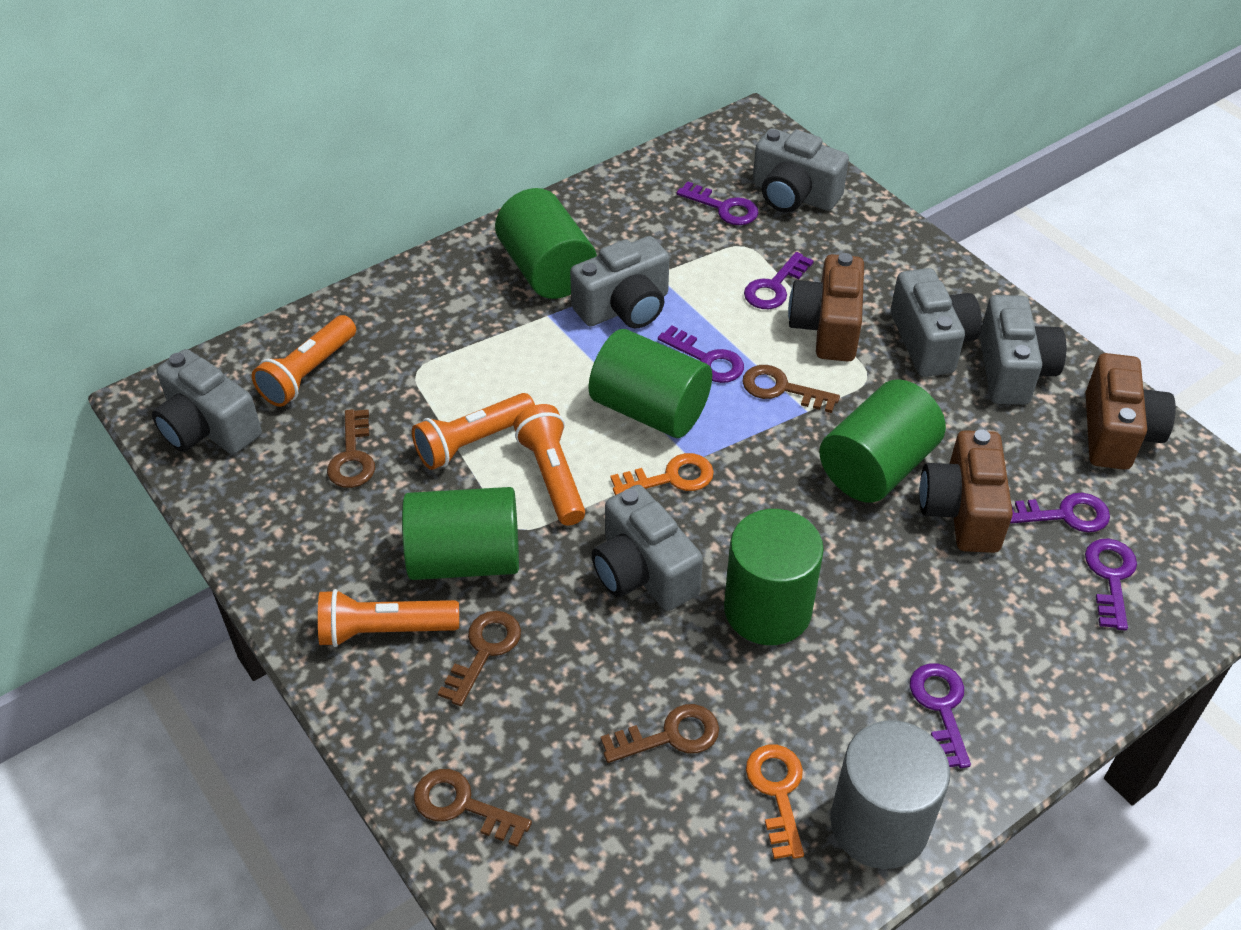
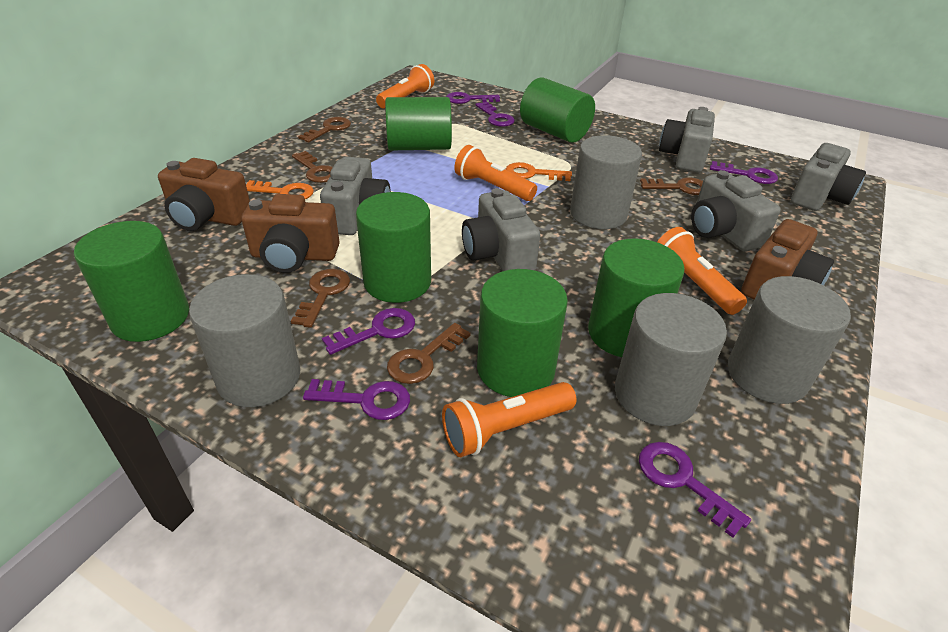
green cylinder: 5 -> 6
grey camera: 6 -> 5
grey cylinder: 1 -> 4

